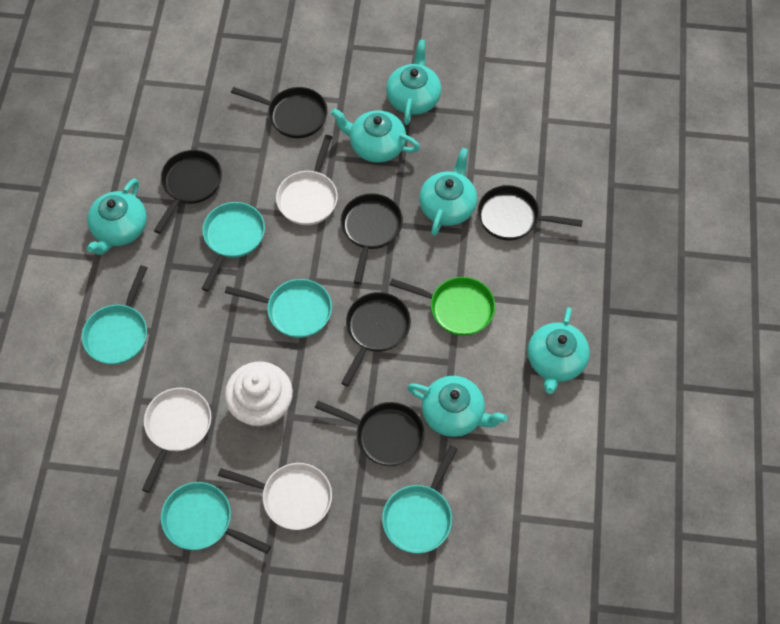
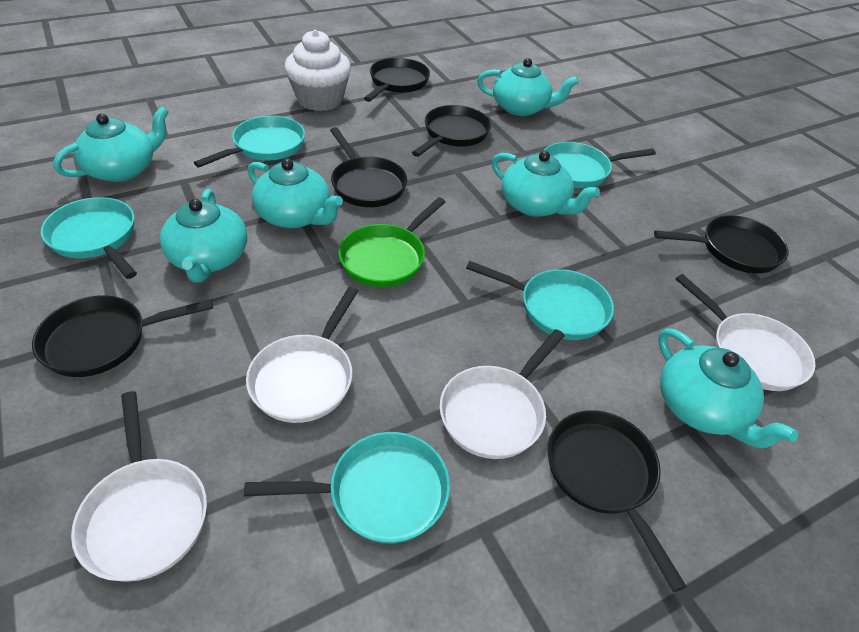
white pan: 3 -> 4

